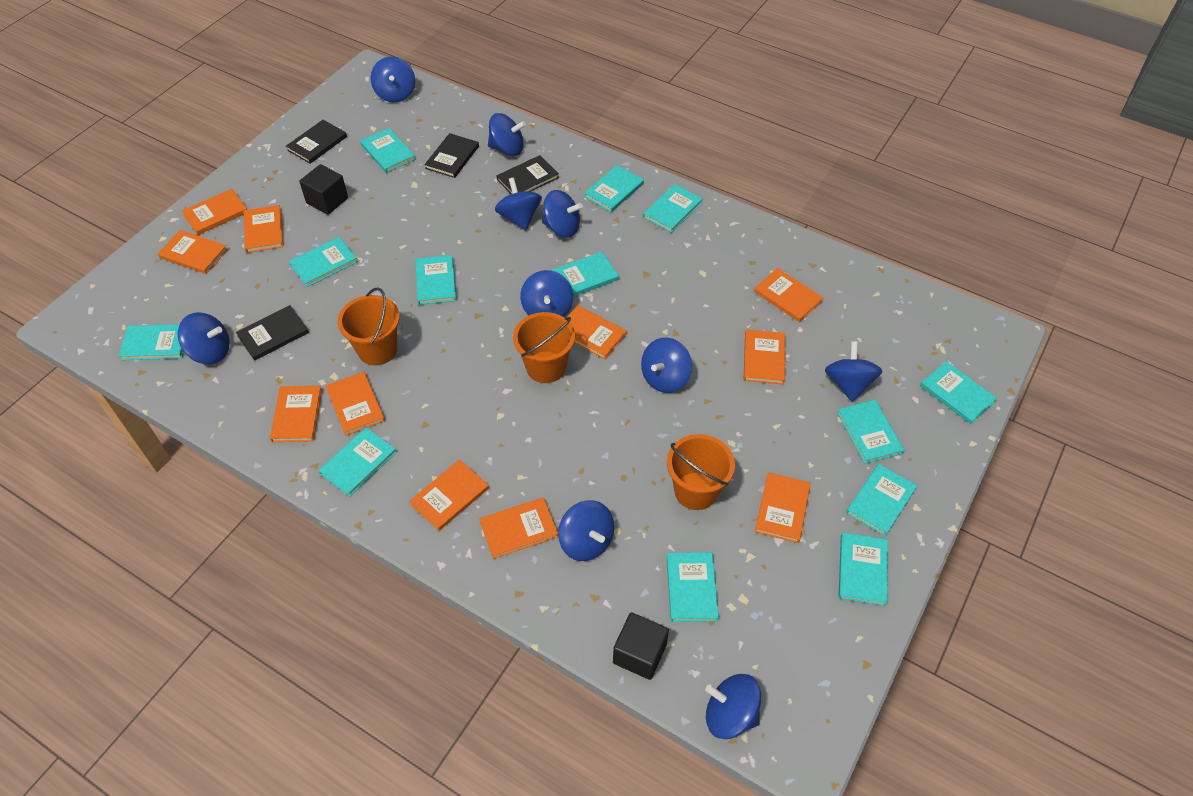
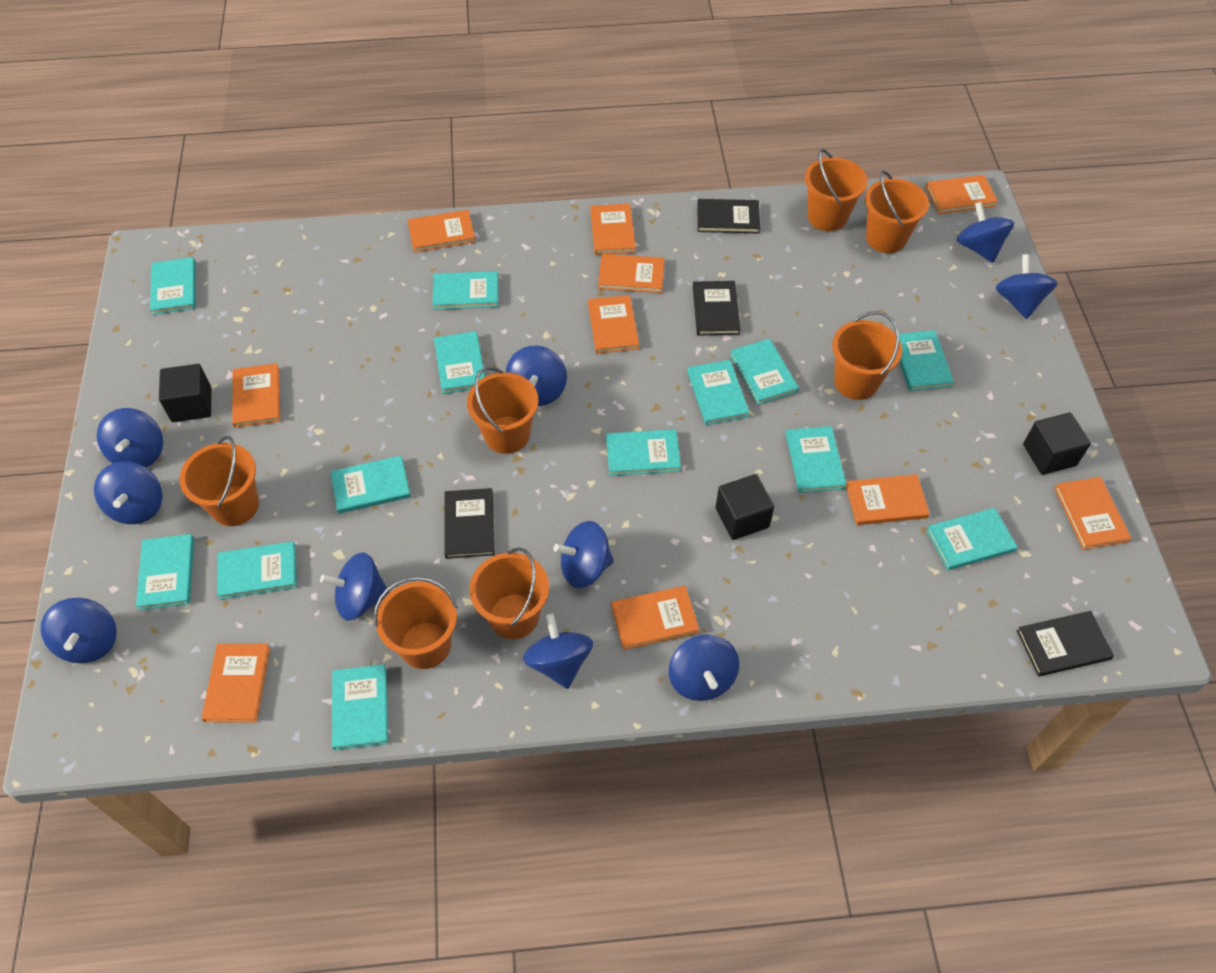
black cube: 2 -> 3
orange book: 11 -> 10
orange bucket: 3 -> 7

